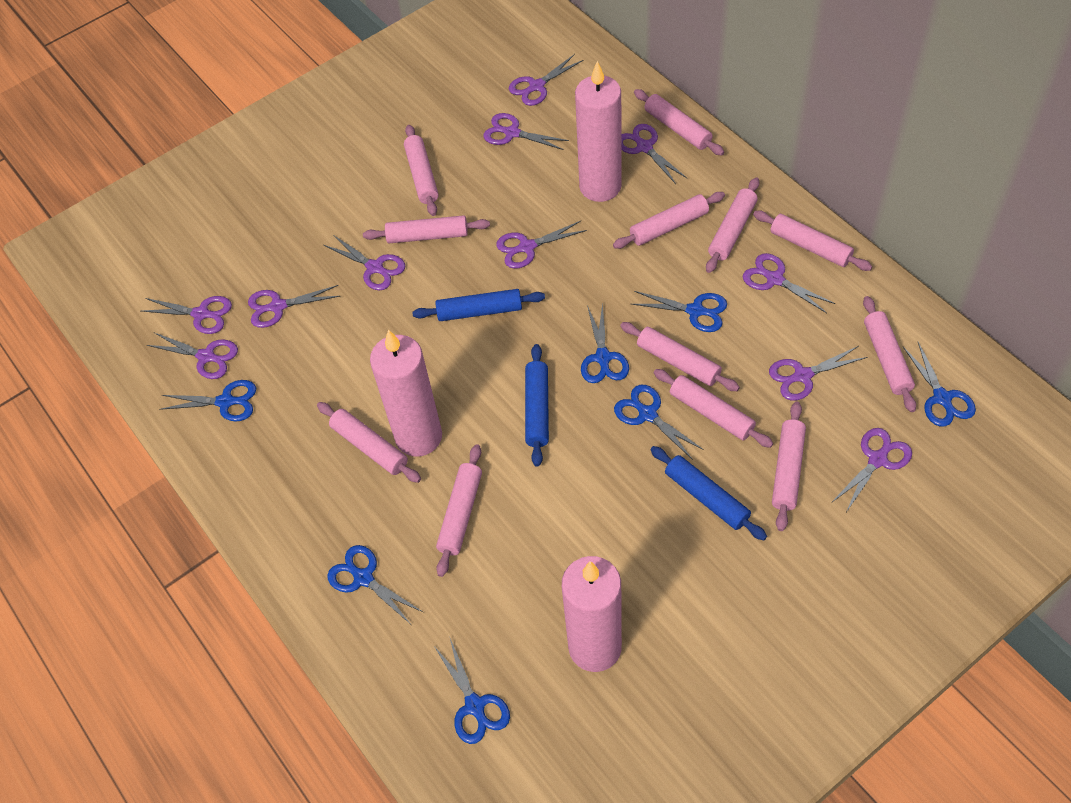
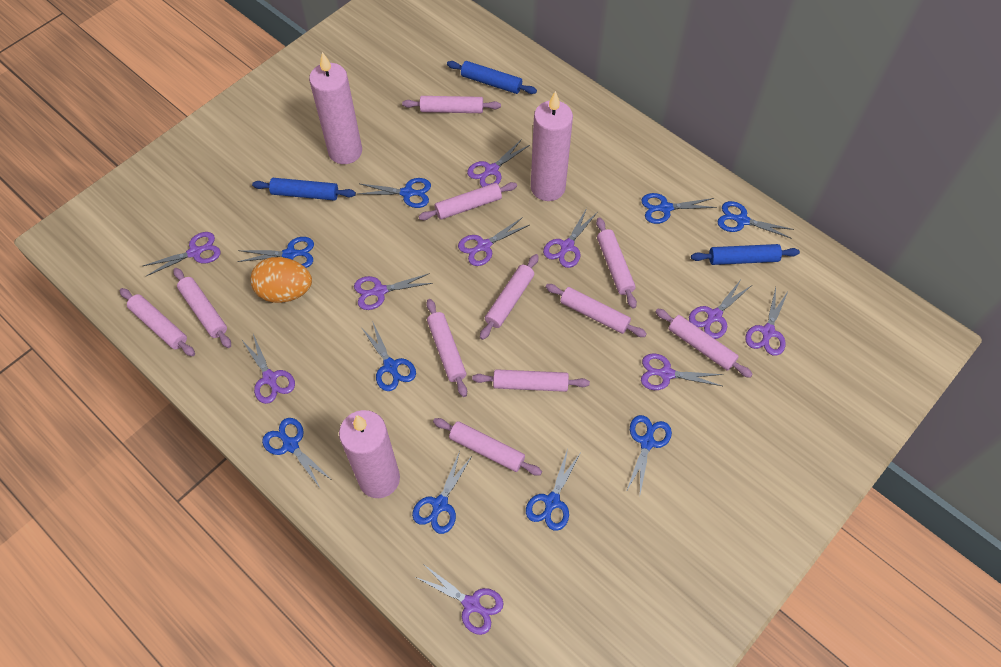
blue scissors: 7 -> 9
orange egg: 0 -> 1
pink rolling pin: 12 -> 11
purple scissors: 11 -> 10

